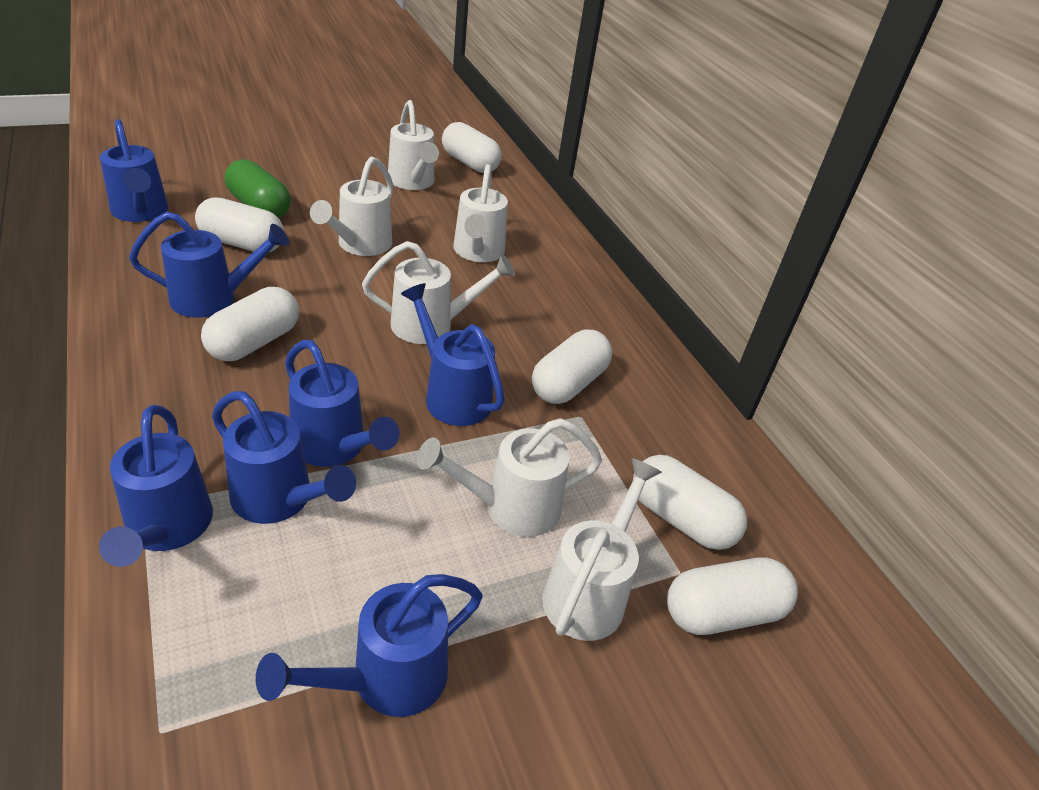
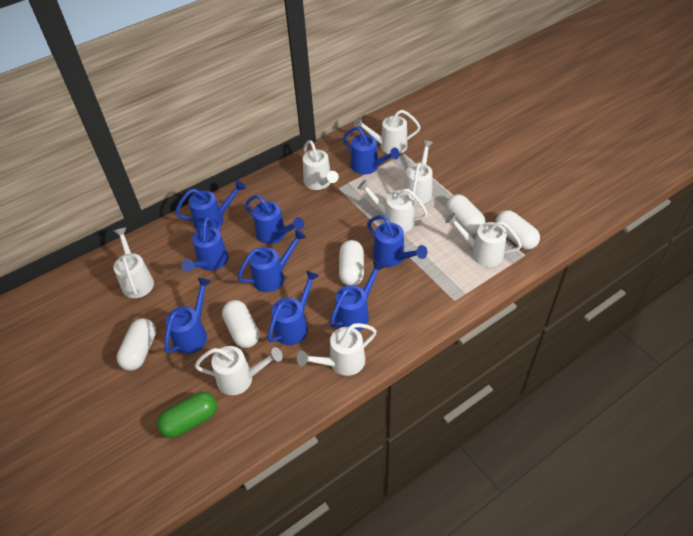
blue watering can: 7 -> 9
white capsule: 6 -> 5
white watering can: 6 -> 8

